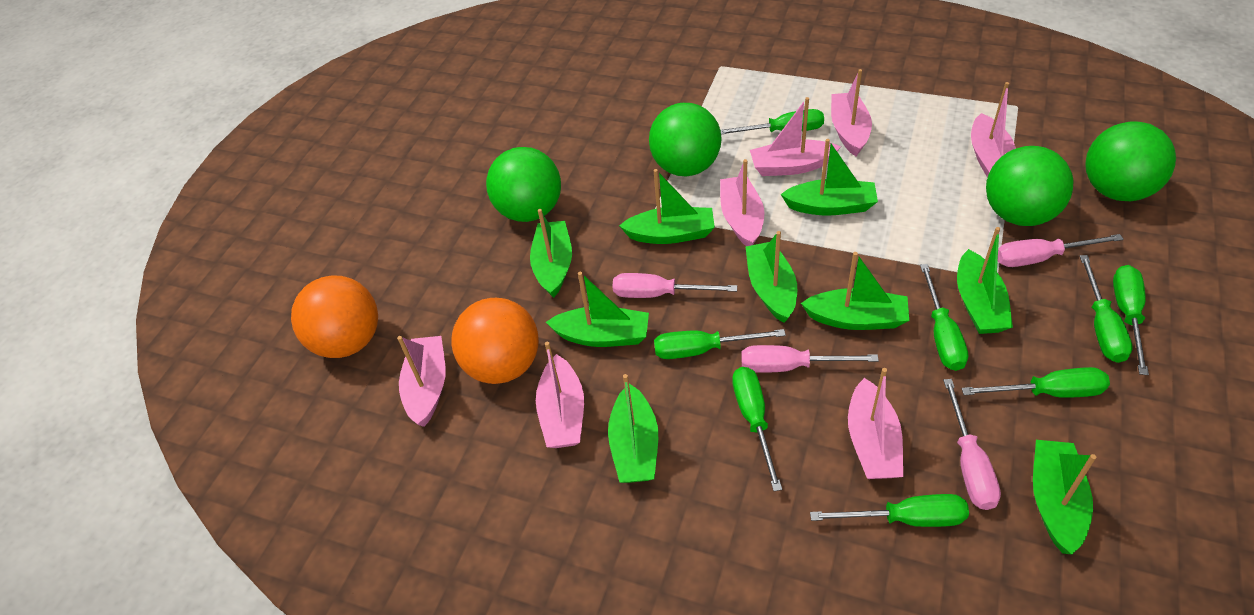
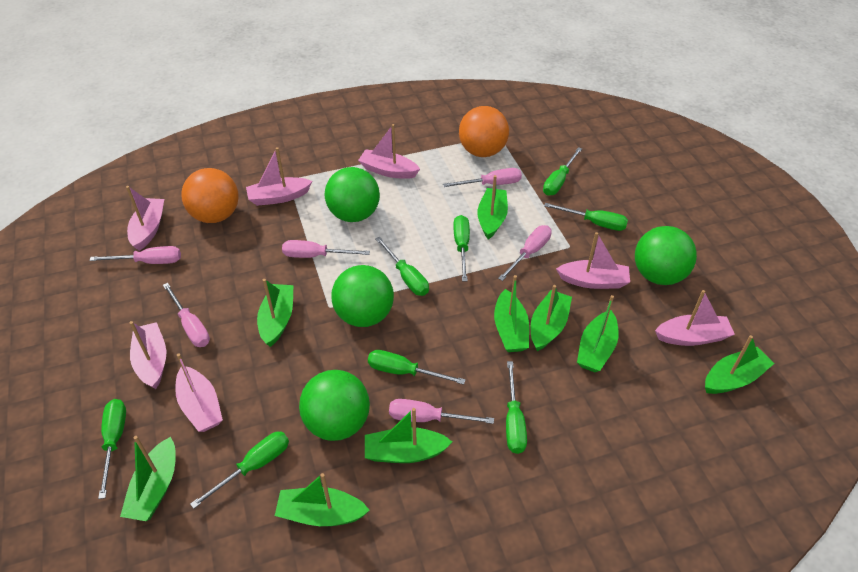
pink screwdriver: 4 -> 6

